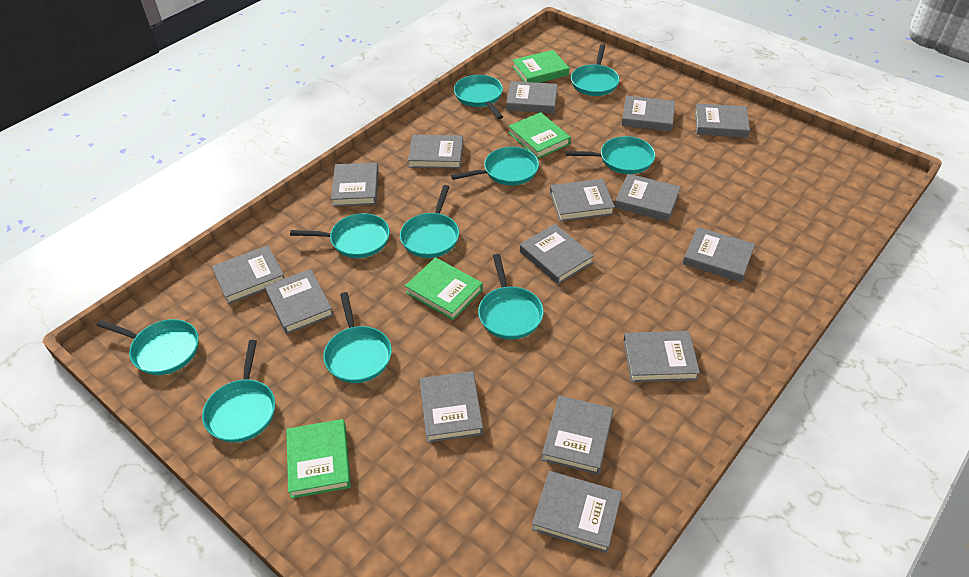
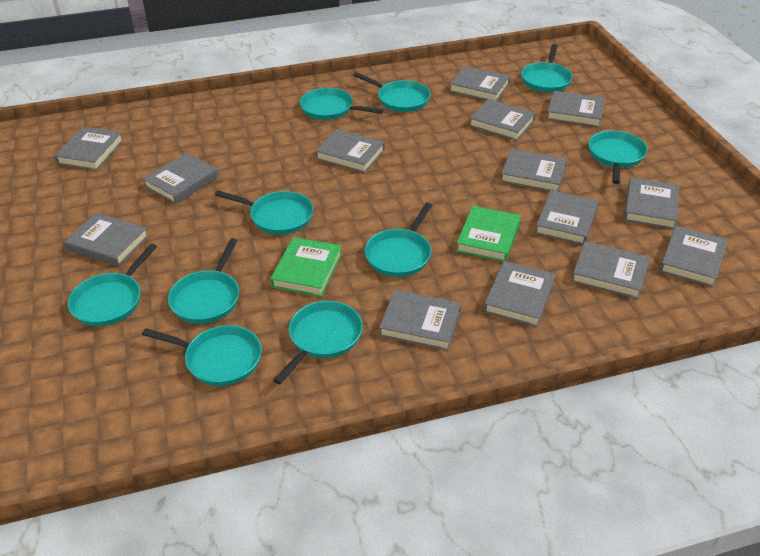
green book: 4 -> 2
grey book: 15 -> 14

